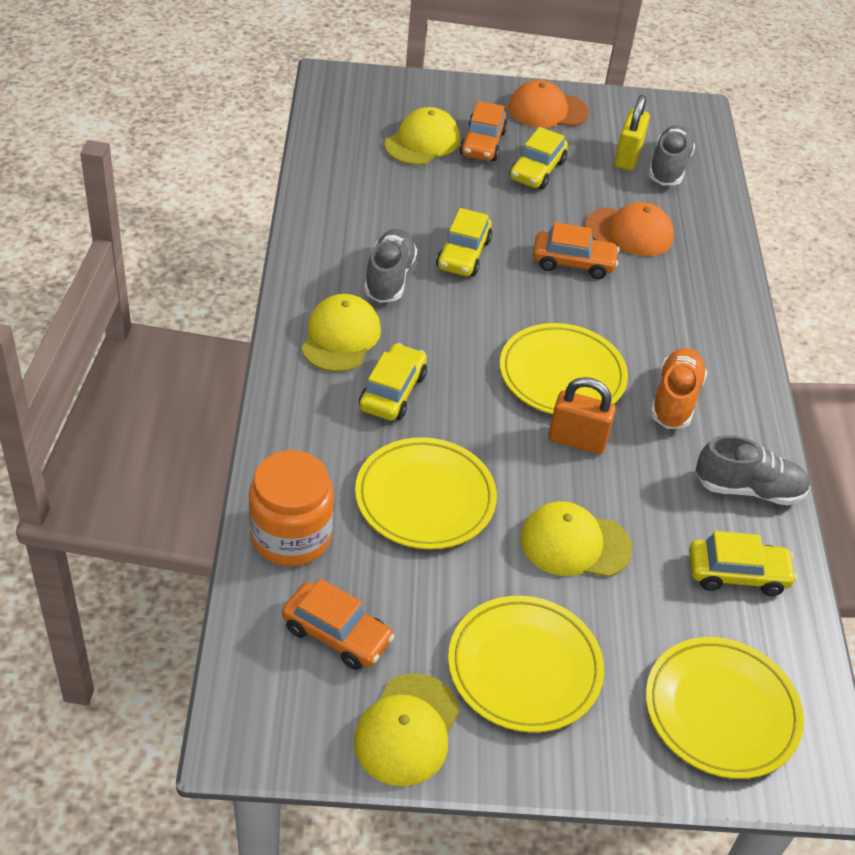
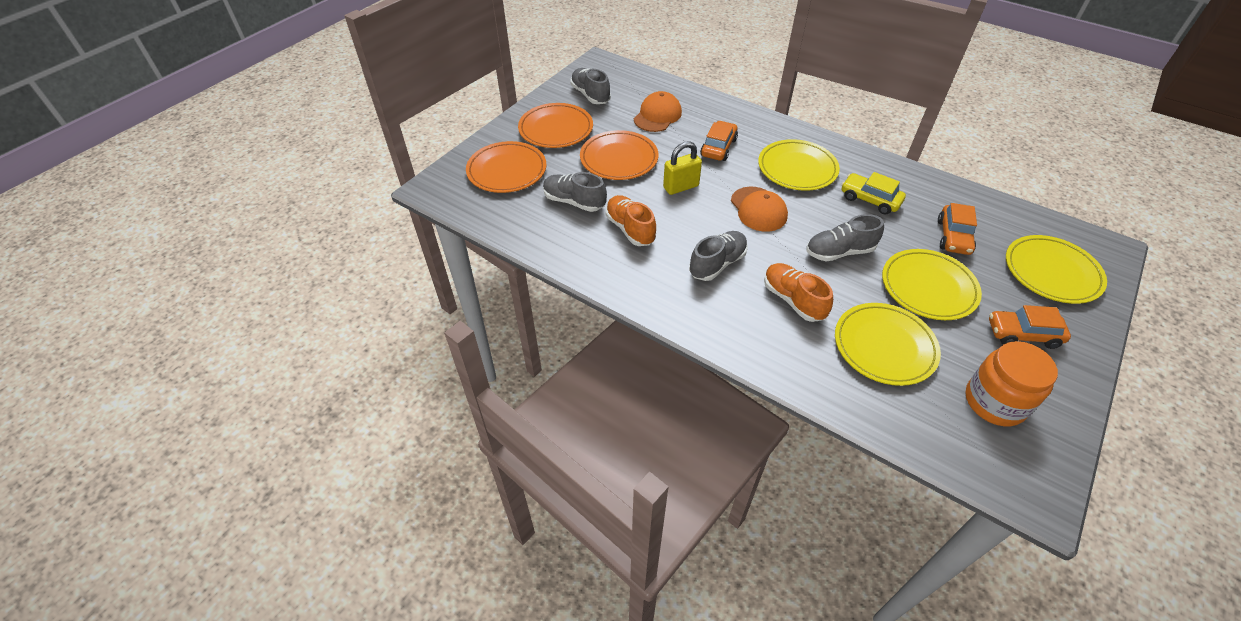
grey shoe: 3 -> 4
orange padlock: 1 -> 0
orange plate: 0 -> 3
orange shoe: 1 -> 2
yellow cap: 4 -> 0
yellow car: 4 -> 1

